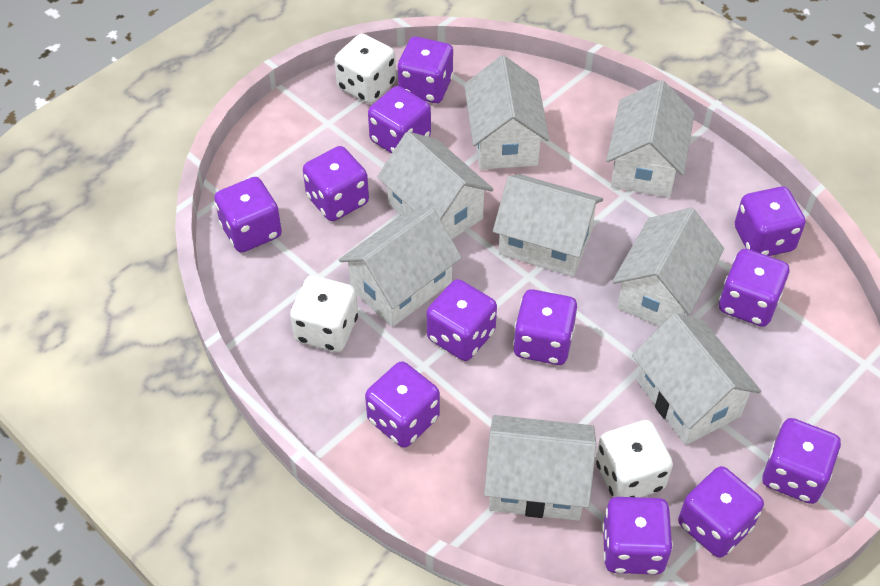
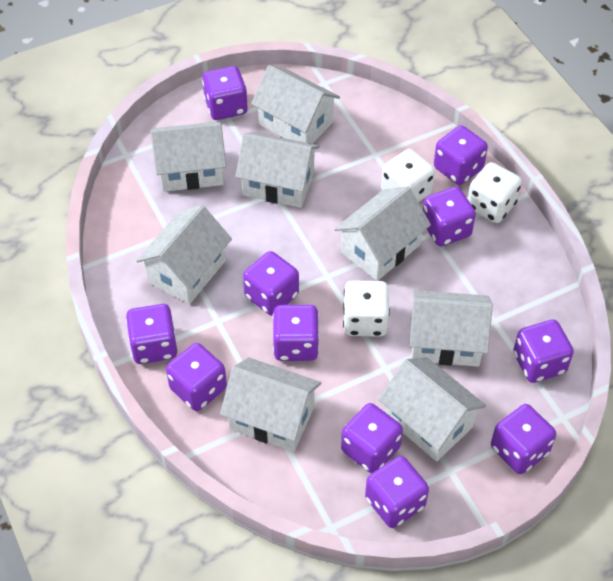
purple dice: 12 -> 11

